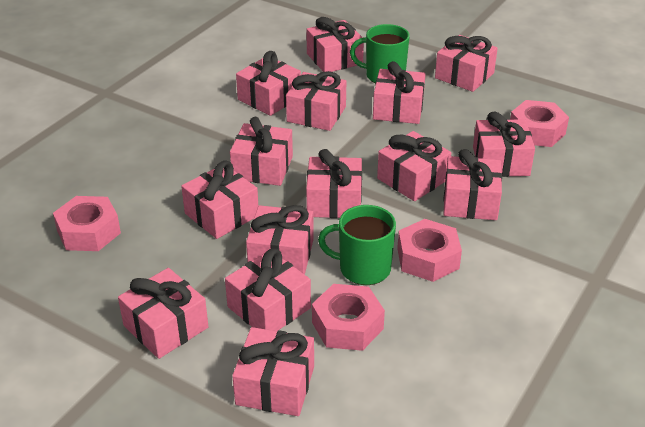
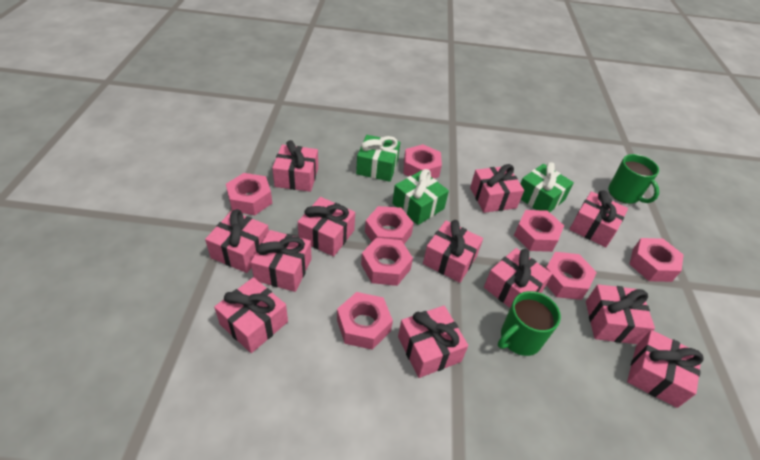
green gift: 0 -> 3
pink gift: 15 -> 12
pink nut: 4 -> 8

